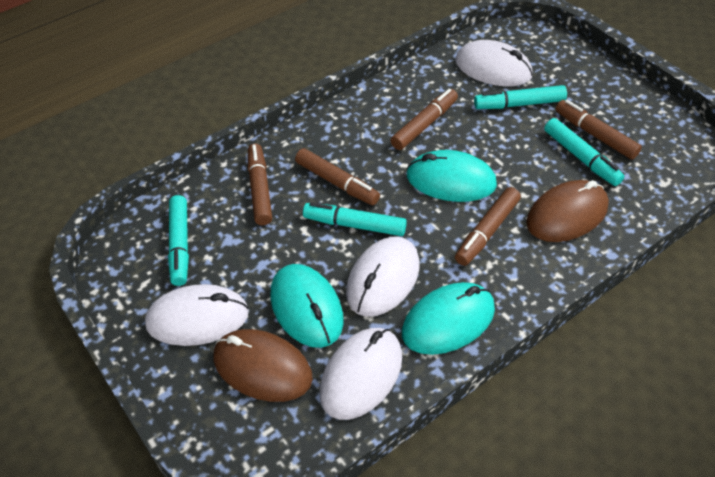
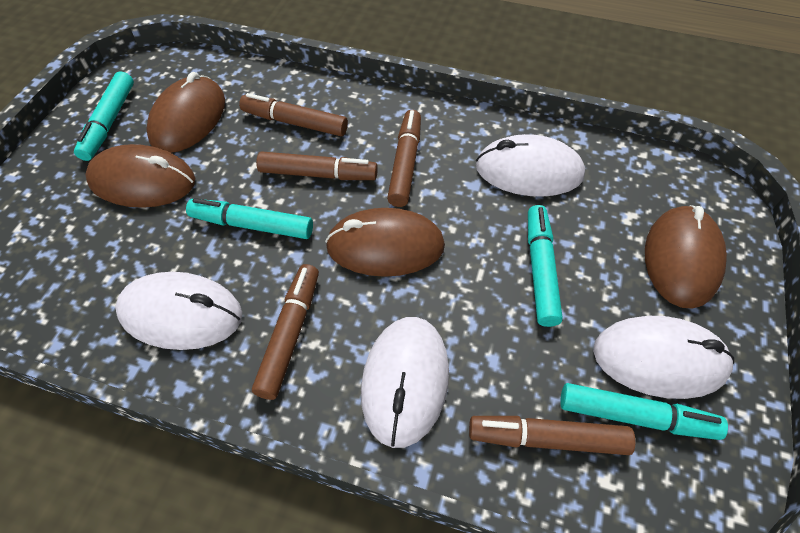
brown mouse: 2 -> 4
turquoise mouse: 3 -> 0

